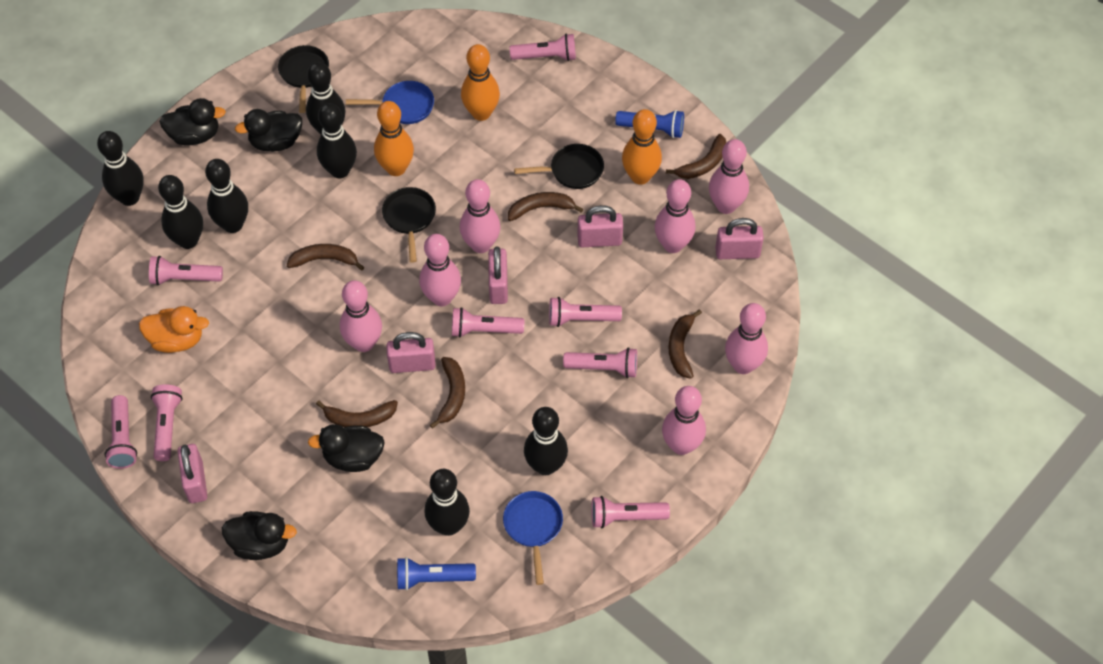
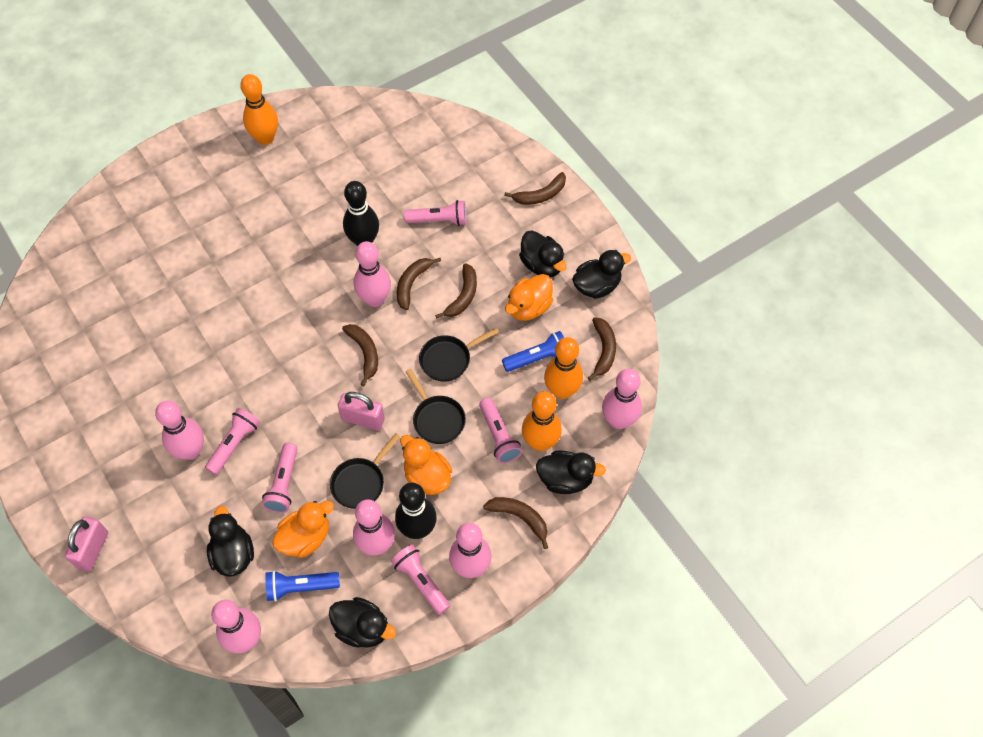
black bowling pin: 7 -> 2
black duck: 4 -> 5
blue pan: 2 -> 0
orange duck: 1 -> 3
pink bowling pin: 7 -> 6
pink flashlight: 8 -> 5
pink padlock: 5 -> 2

